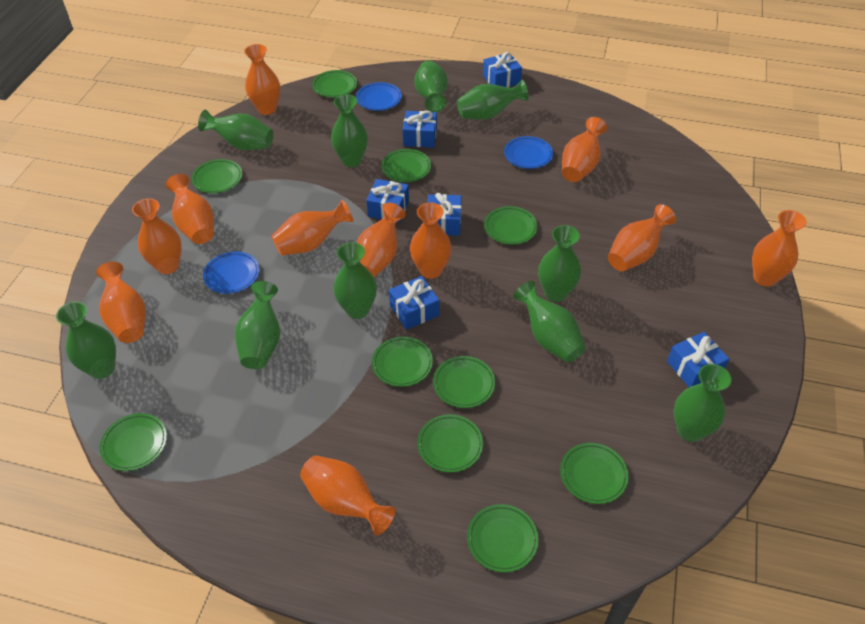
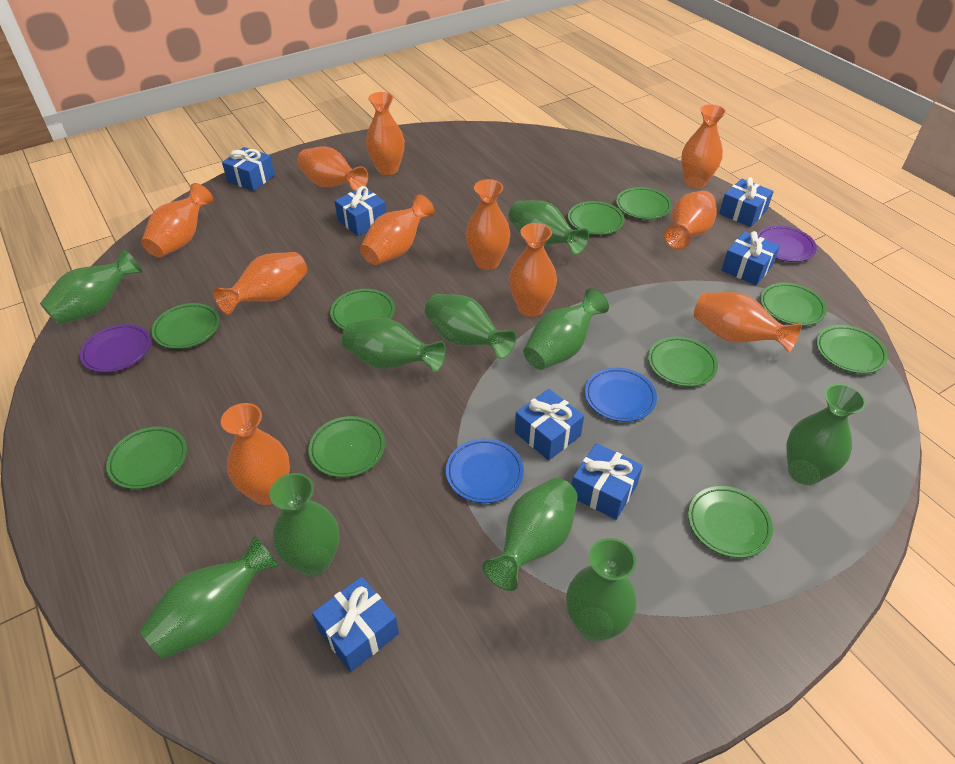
blue gift: 6 -> 7
blue plate: 3 -> 2
purple plate: 0 -> 2

